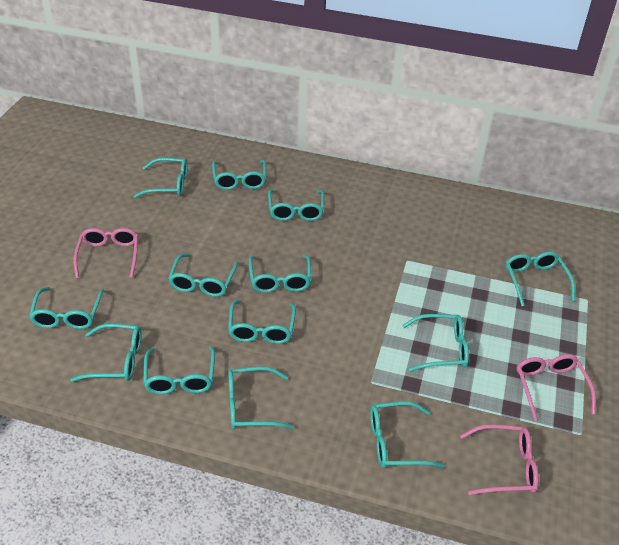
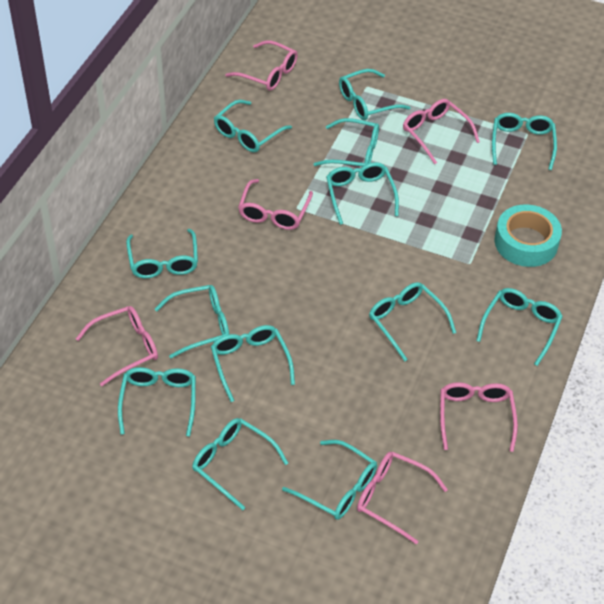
pink glasses: 3 -> 6
turquoise tape: 0 -> 1

